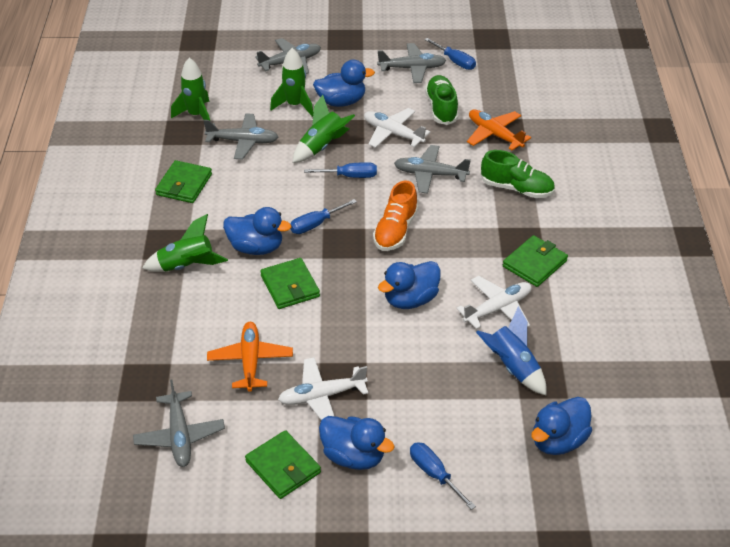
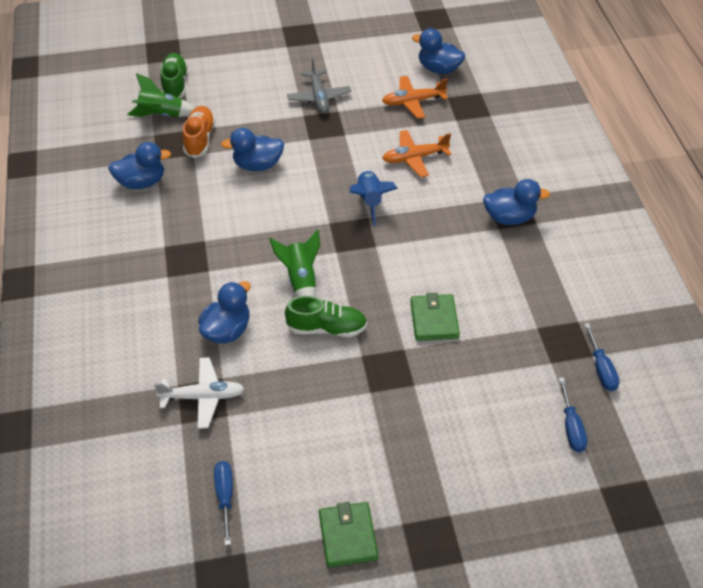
blue screwdriver: 4 -> 3
green rocket: 4 -> 2
green wallet: 4 -> 2
grey plane: 5 -> 1
white plane: 3 -> 1

